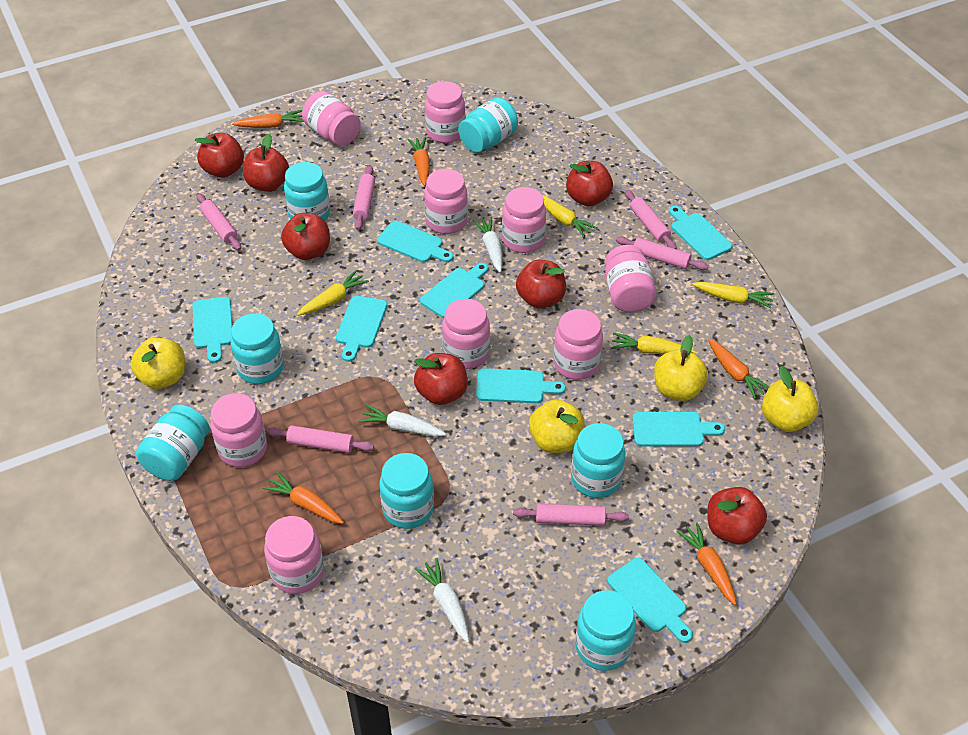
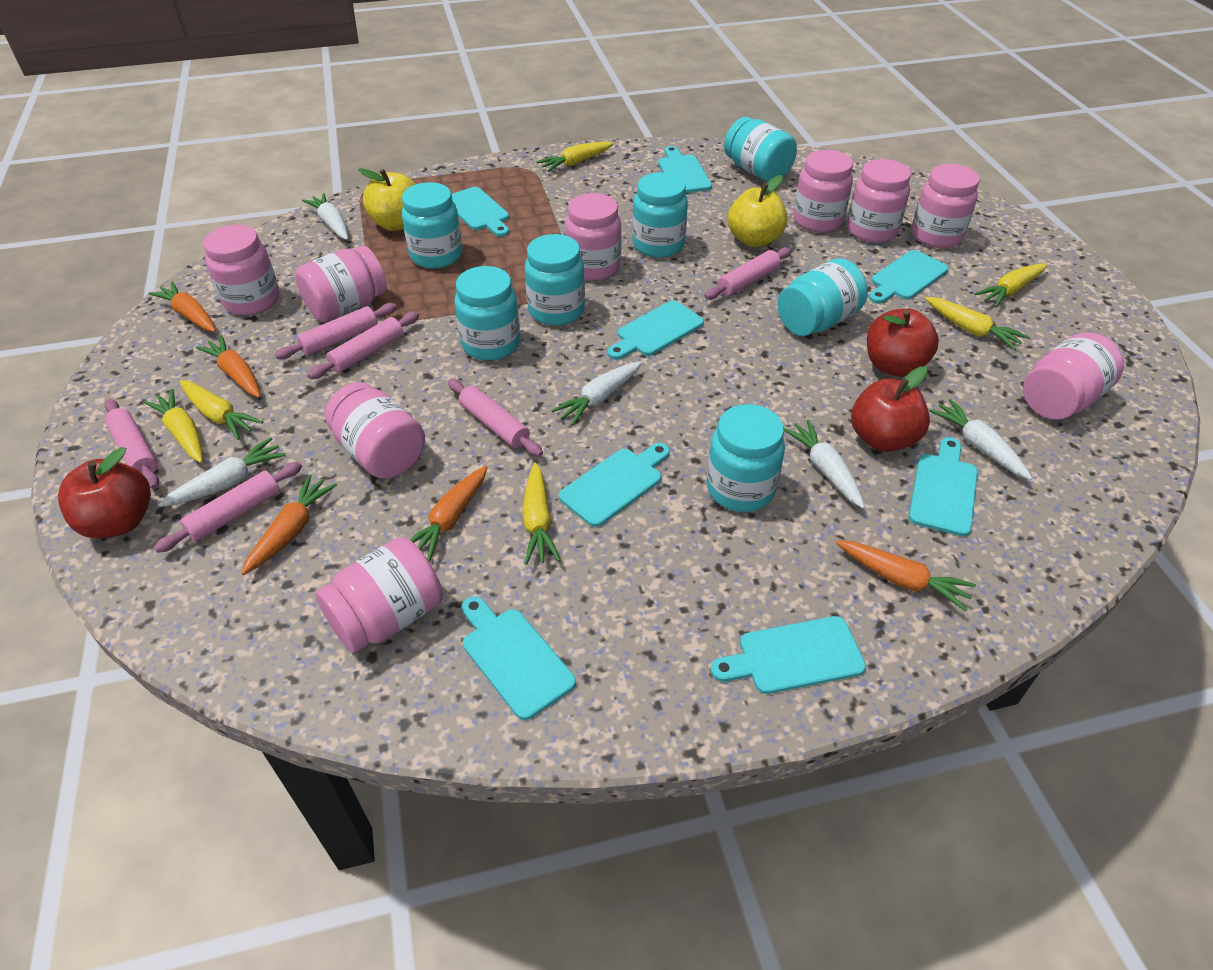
red apple: 7 -> 3
white carrot: 3 -> 5
yellow apple: 4 -> 2
yellow carrot: 4 -> 6

